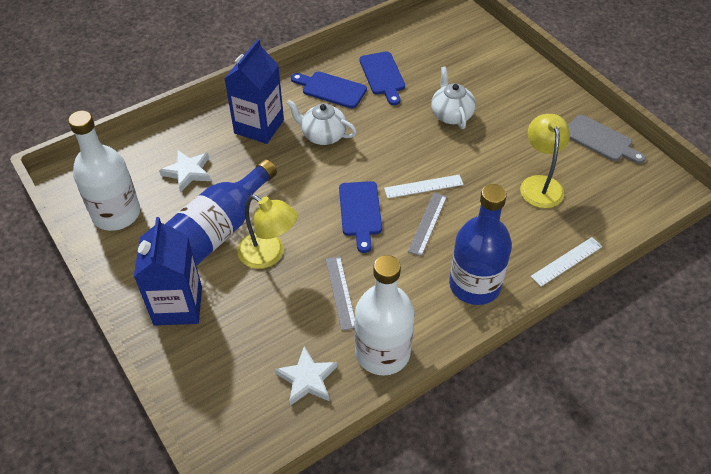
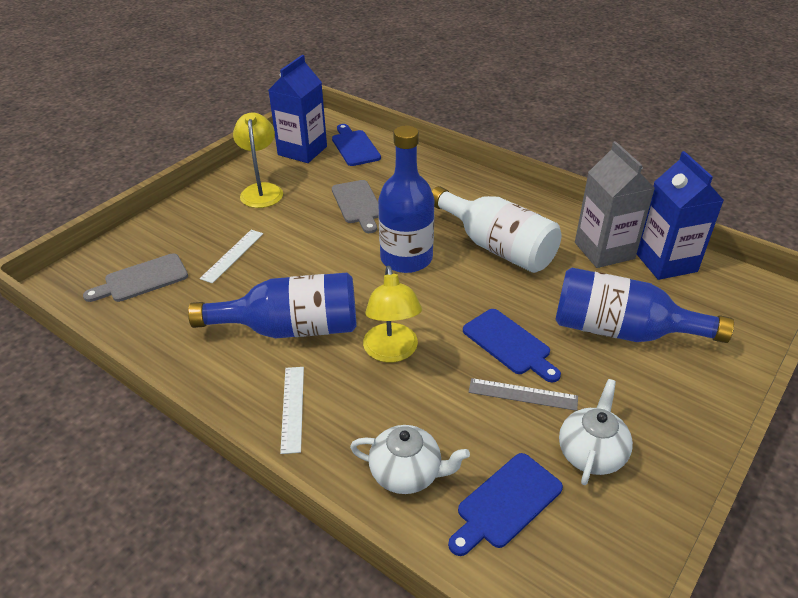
blue bottle: 2 -> 3
grey carton: 0 -> 1
grey cutting board: 1 -> 2
grey ruler: 2 -> 1
white bottle: 2 -> 1
white star: 2 -> 0

